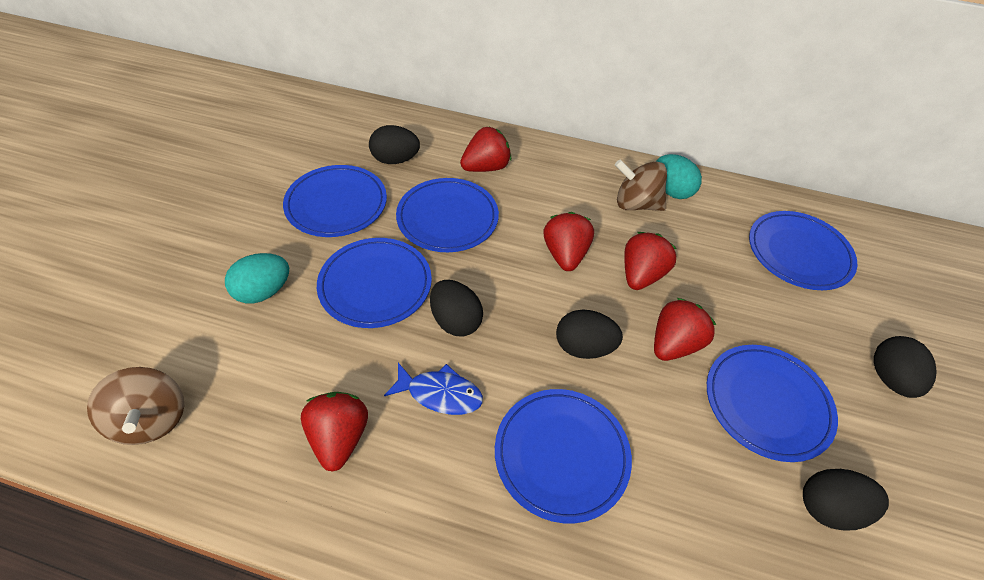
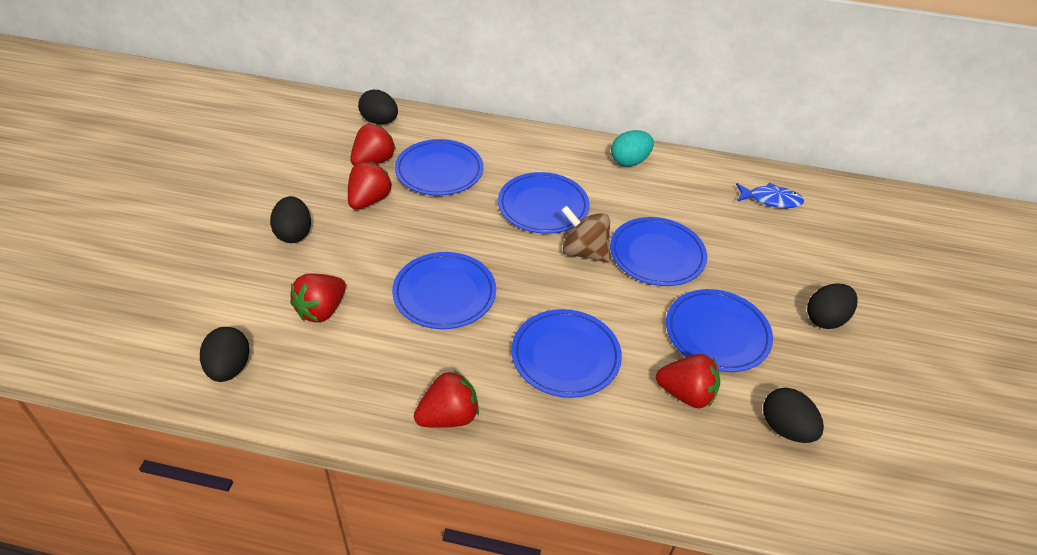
brown spinning top: 2 -> 1
turquoise egg: 2 -> 1

